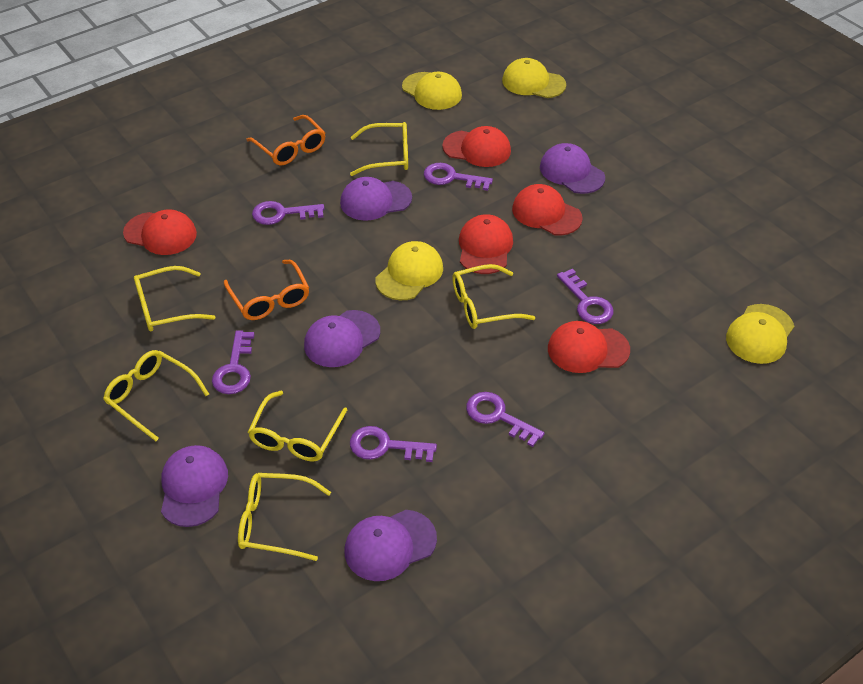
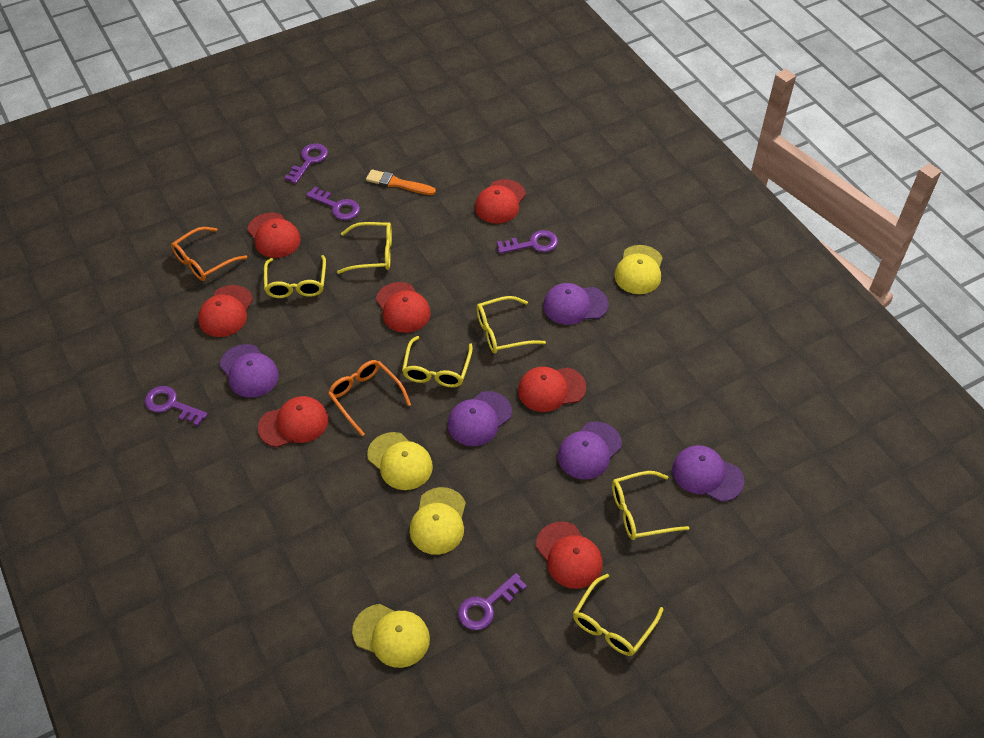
orange brush: 0 -> 1
purple key: 6 -> 5
red cap: 5 -> 7

